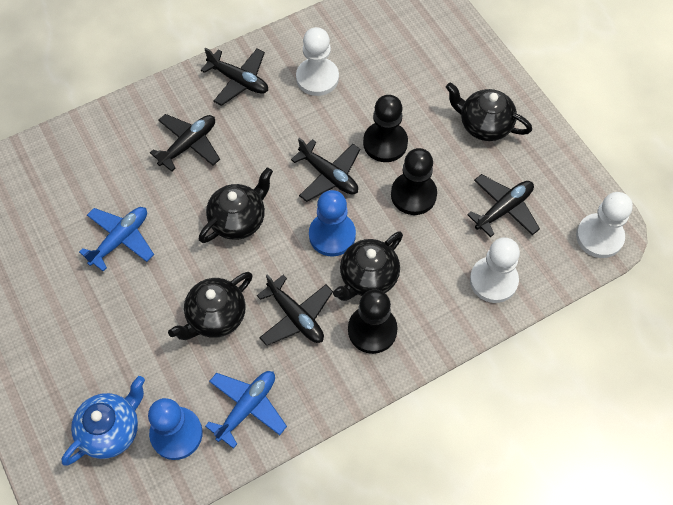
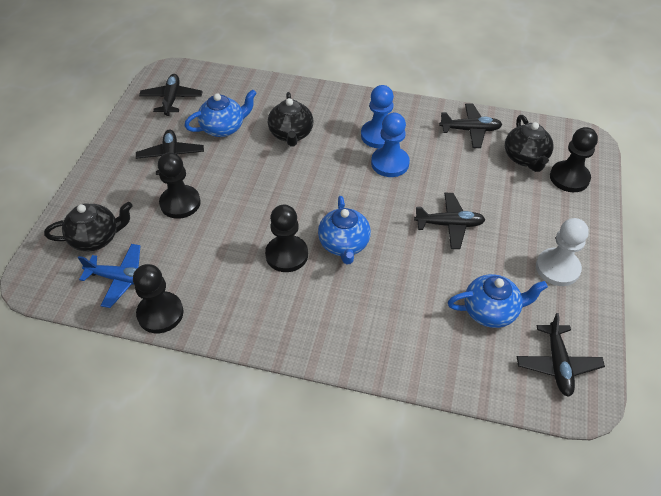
black pawn: 3 -> 4
black teapot: 4 -> 3
blue plane: 2 -> 1
blue teapot: 1 -> 3
white pawn: 3 -> 1

